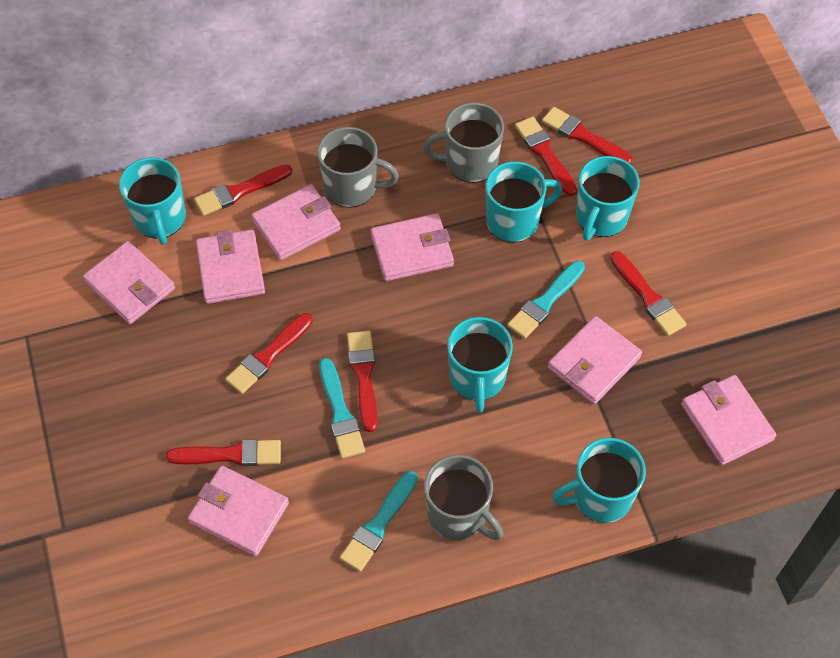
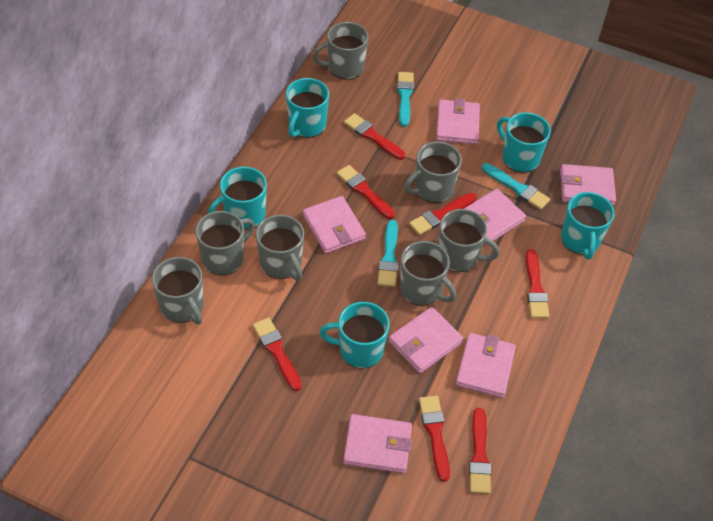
grey mug: 3 -> 7

